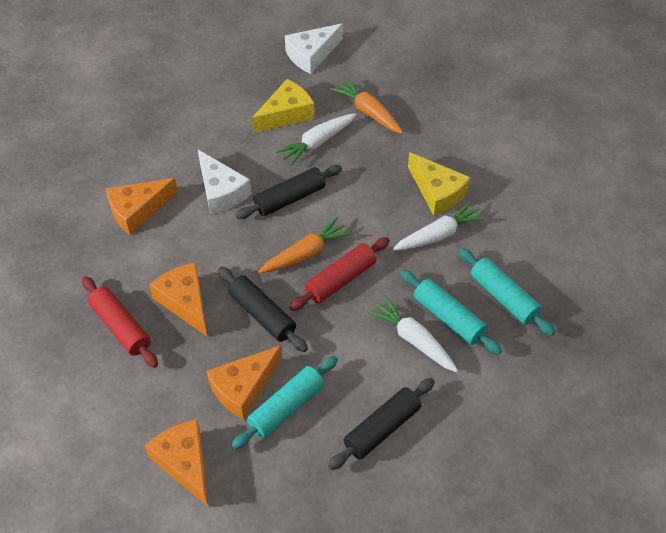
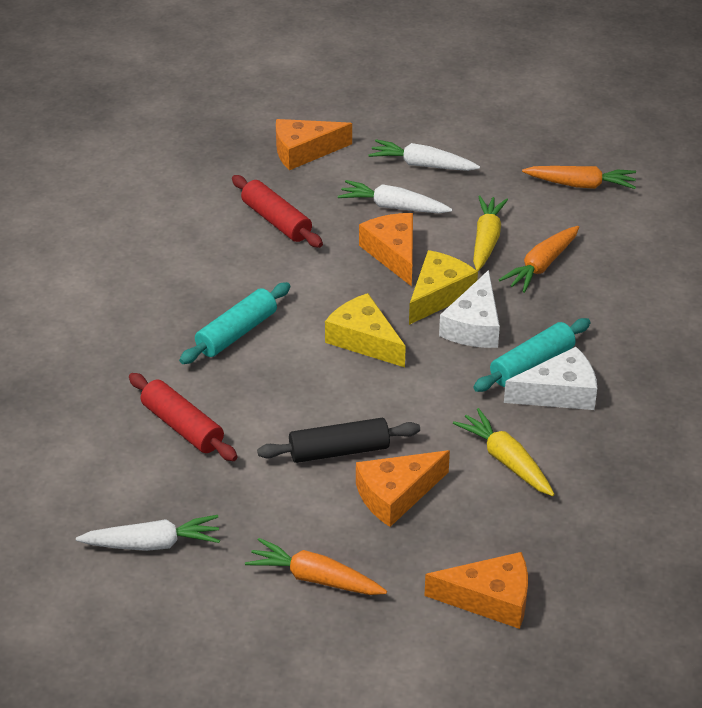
black rolling pin: 3 -> 1
orange carrot: 2 -> 3
turquoise rolling pin: 3 -> 2
yellow carrot: 0 -> 2

